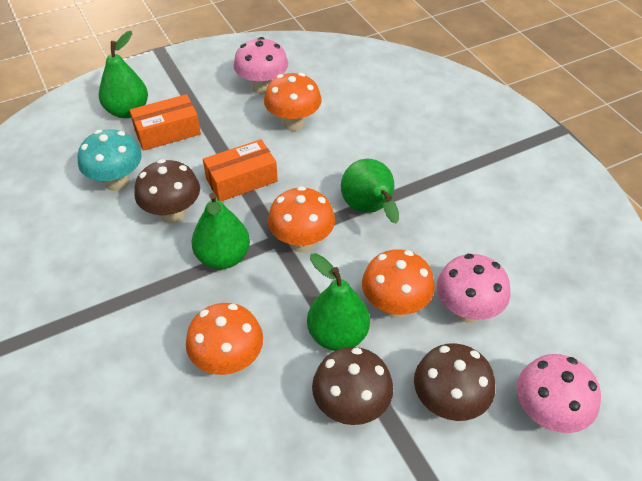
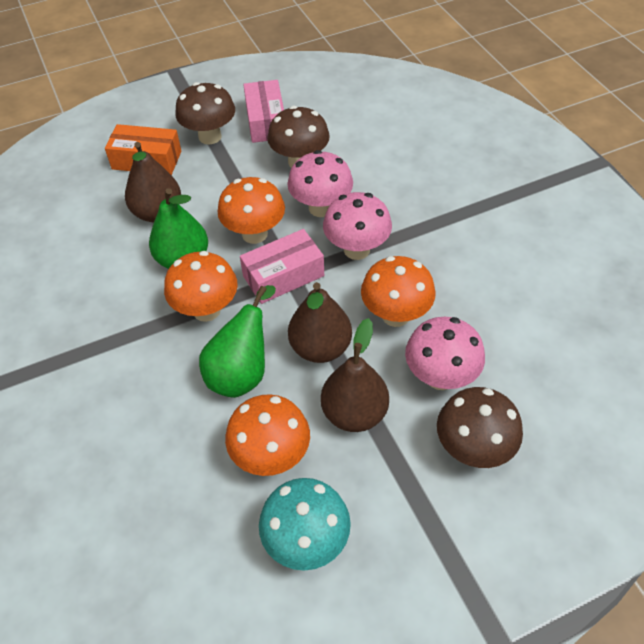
brown pear: 0 -> 3
green pear: 4 -> 2
orange box: 2 -> 1
pink box: 0 -> 2

